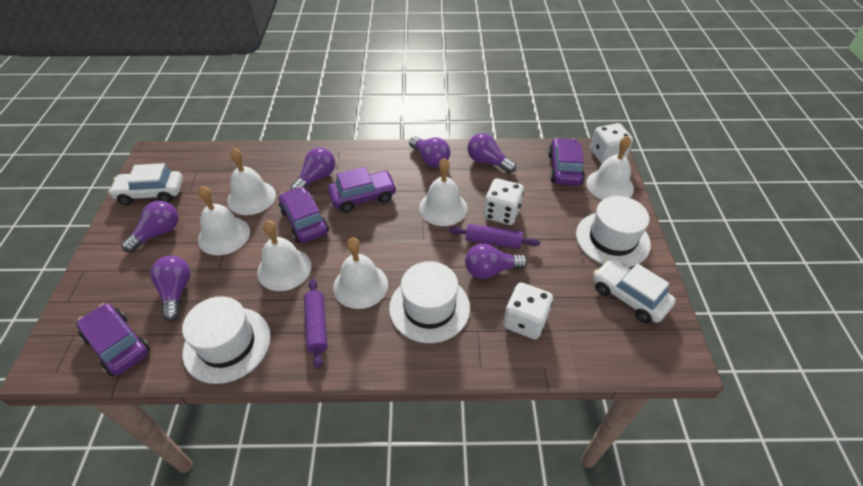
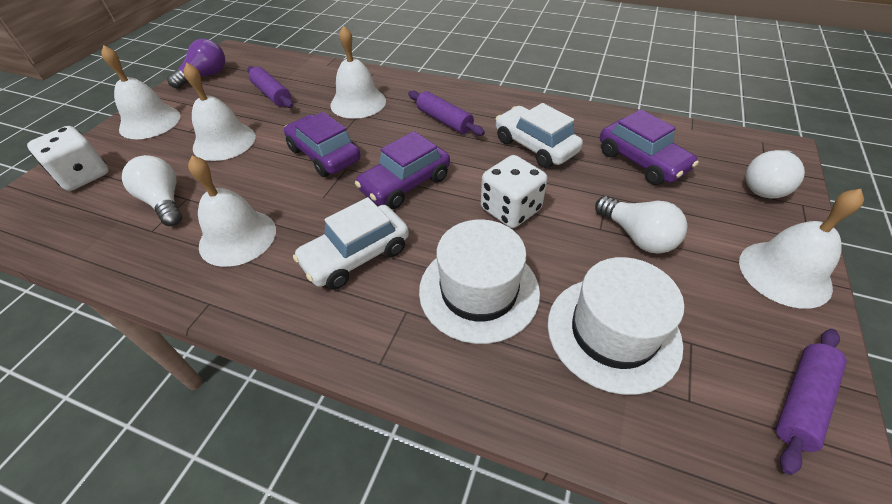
purple car: 4 -> 3
purple light bulb: 6 -> 1
purple rolling pin: 2 -> 3
white bell: 6 -> 5
white dice: 3 -> 2
white hat: 3 -> 2
white light bulb: 0 -> 3

